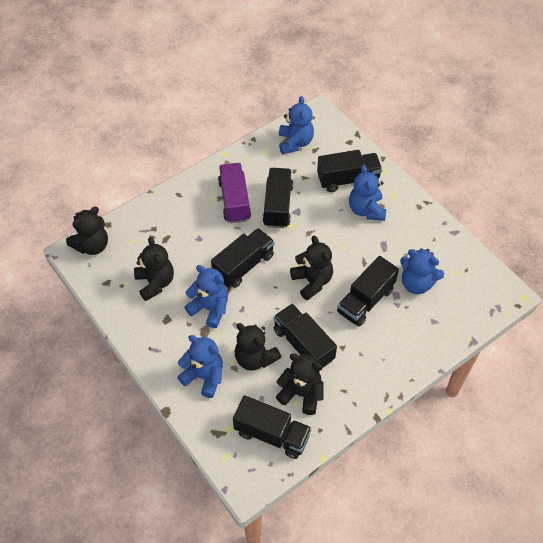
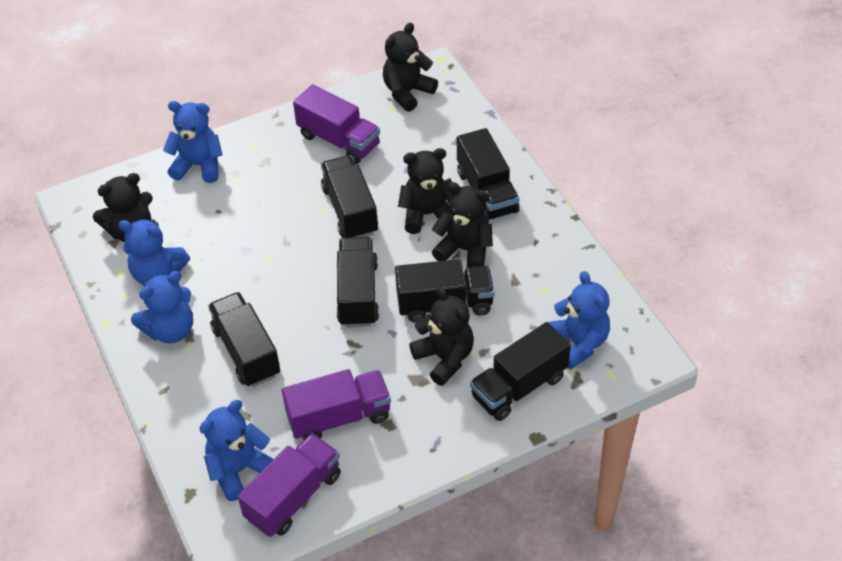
purple truck: 1 -> 3

